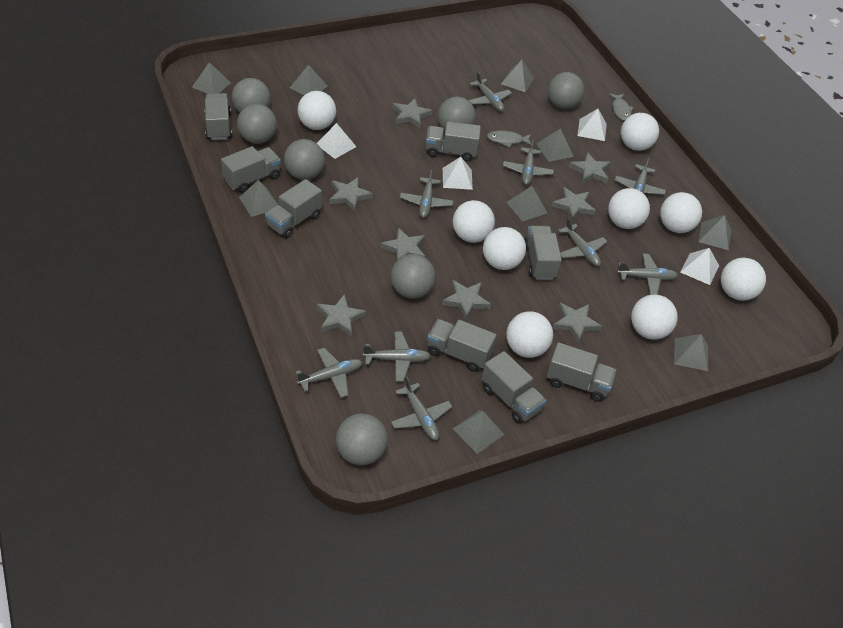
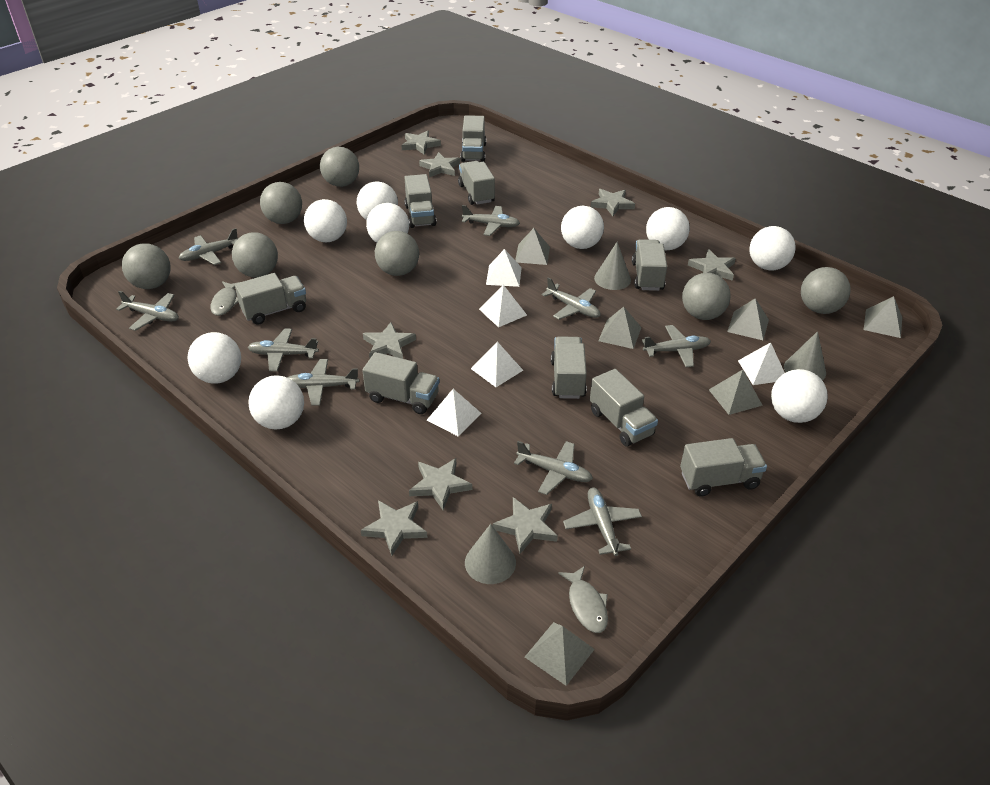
grey cone: 0 -> 3
grey pyramid: 9 -> 6
grey truck: 8 -> 9
white pyramid: 4 -> 5

